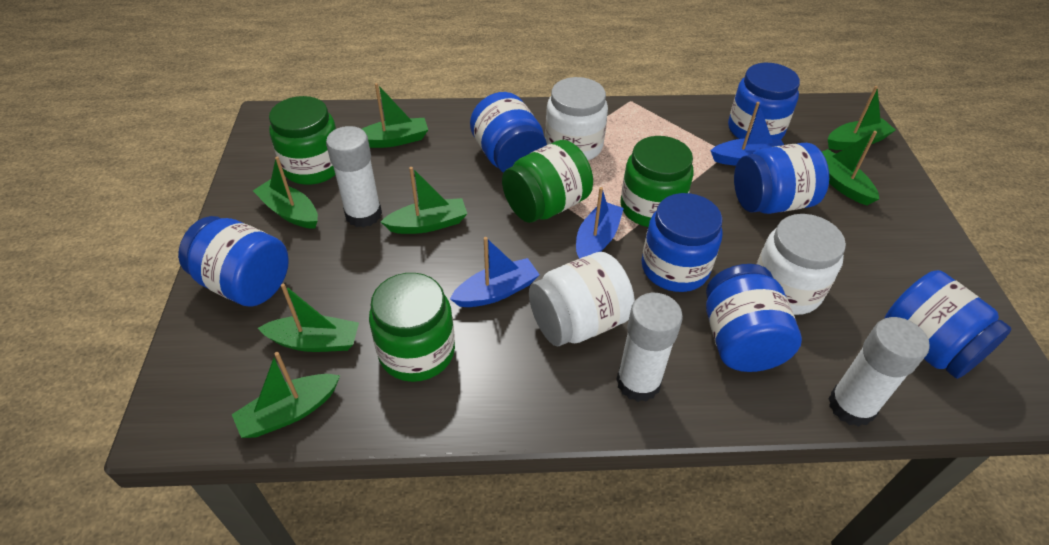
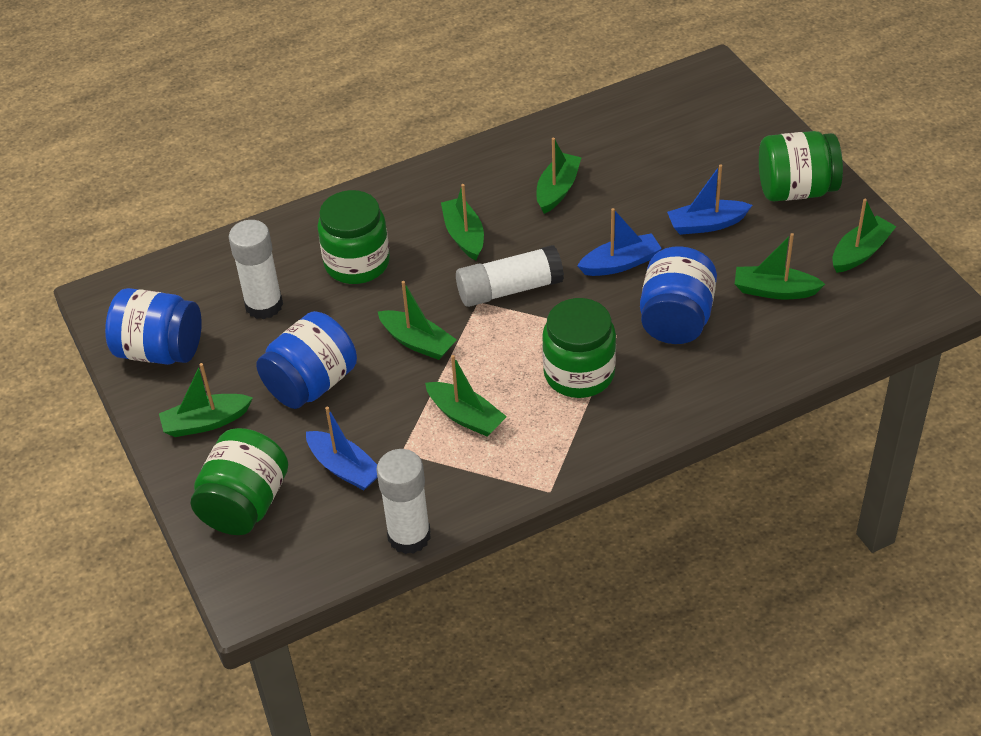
blue jar: 7 -> 3
white jar: 3 -> 0

